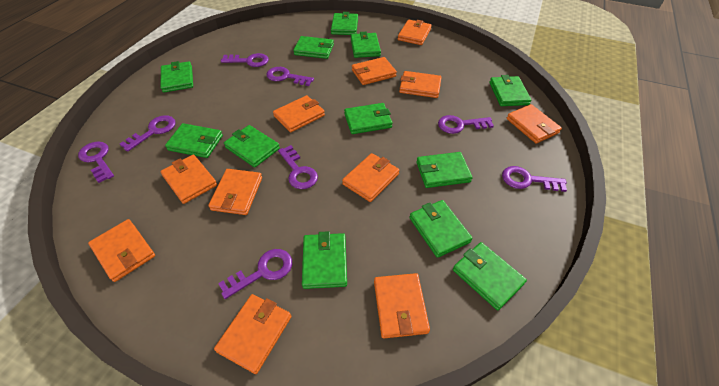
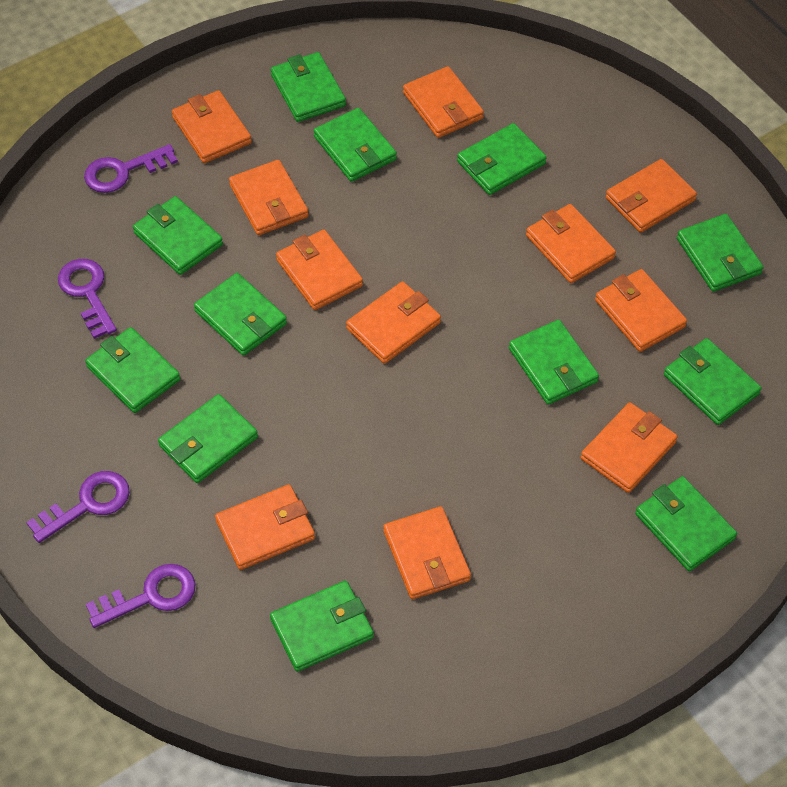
purple key: 8 -> 4

